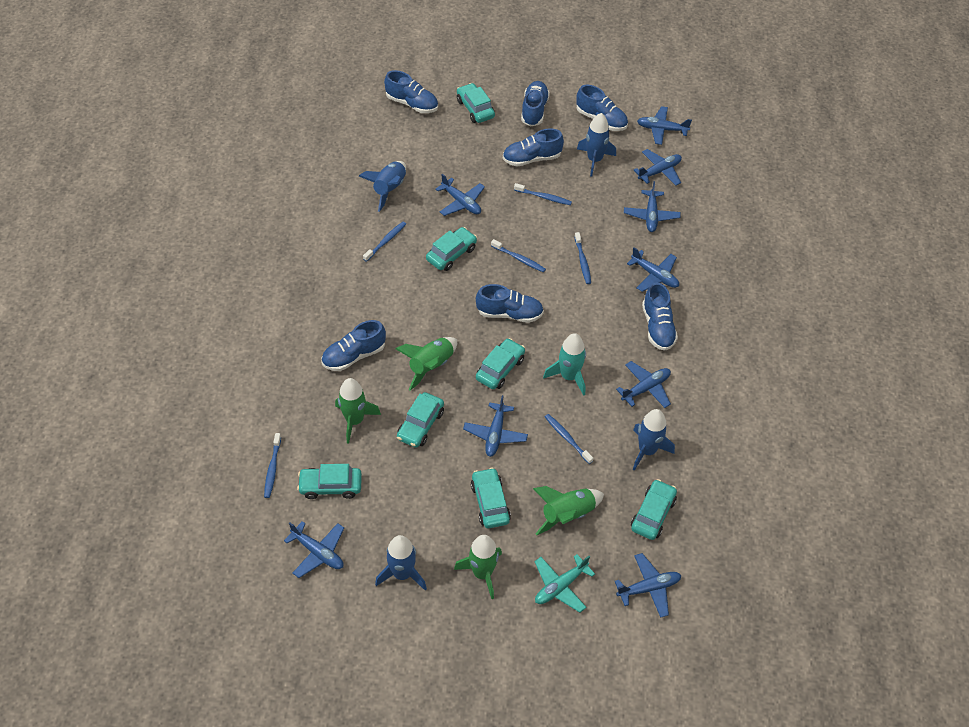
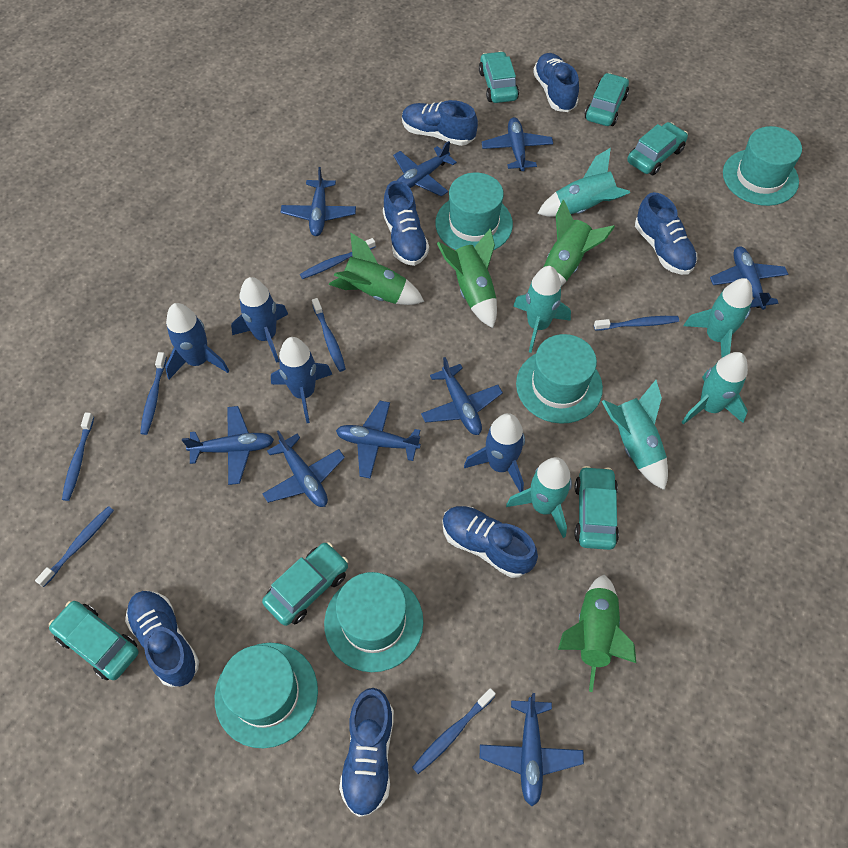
blue toothbrush: 6 -> 7
turquoise car: 7 -> 6
turquoise hat: 0 -> 5
turquoise plane: 1 -> 0
turquoise rocket: 1 -> 6

